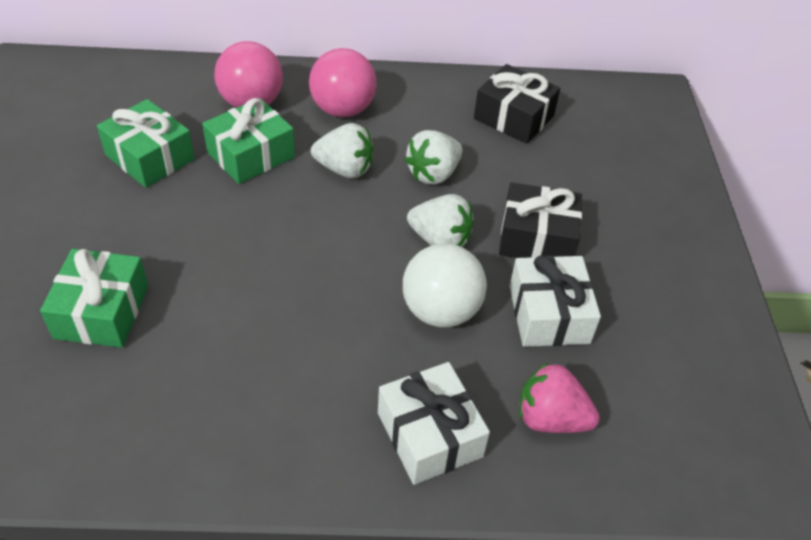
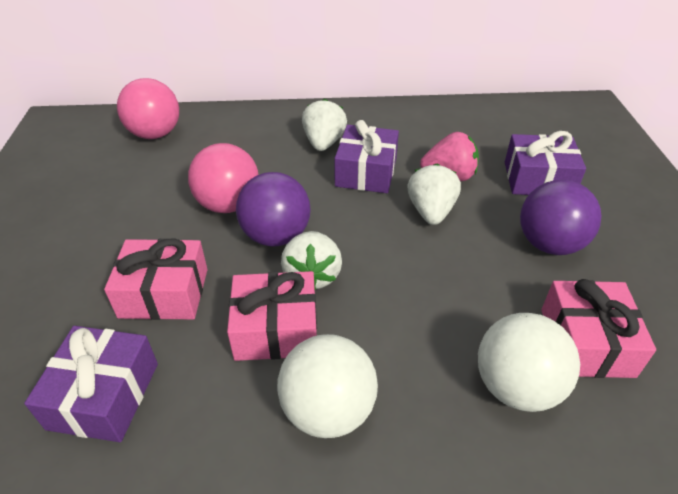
black gift: 2 -> 0
green gift: 3 -> 0
pink gift: 0 -> 3
purple ball: 0 -> 2
purple gift: 0 -> 3
white ball: 1 -> 2
white gift: 2 -> 0

